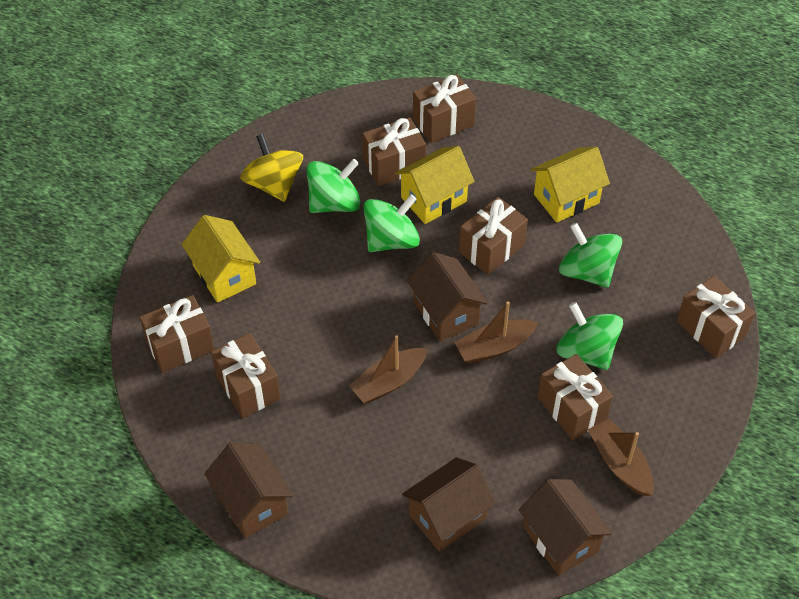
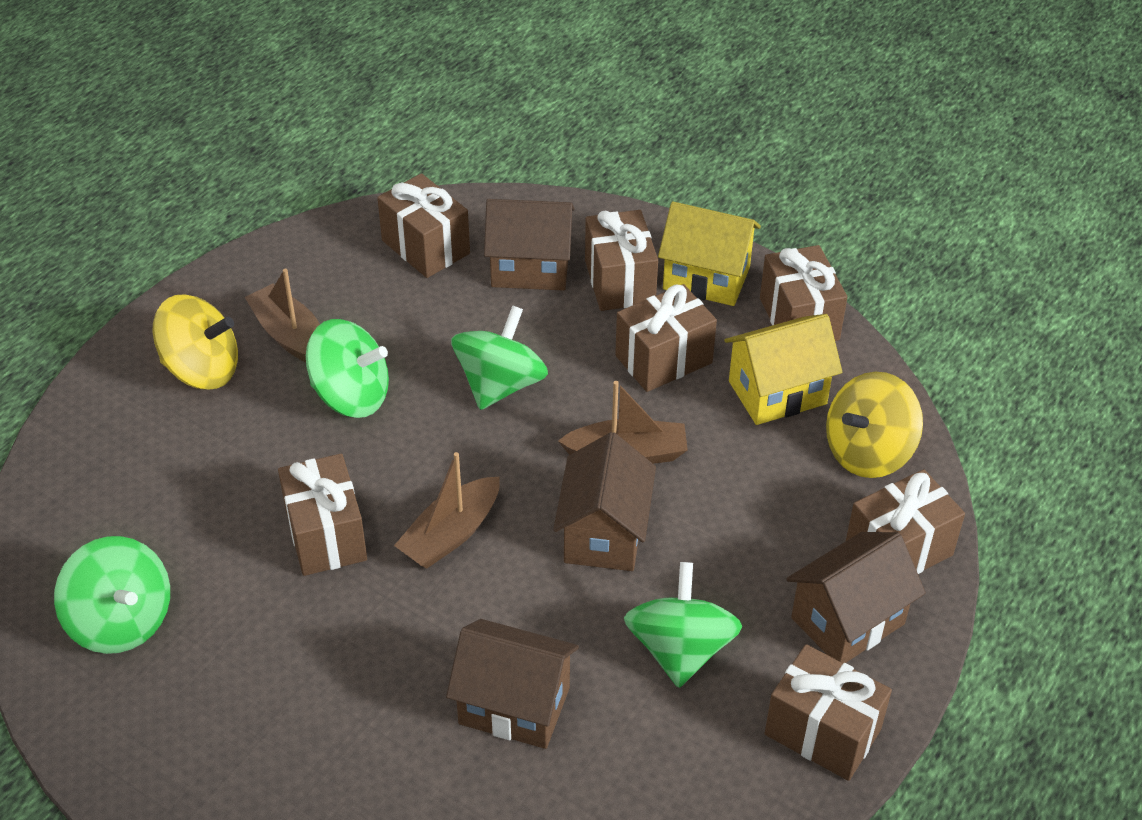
yellow house: 3 -> 2
yellow spinning top: 1 -> 2

